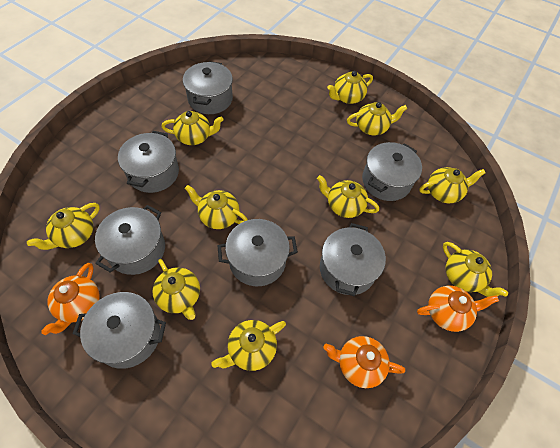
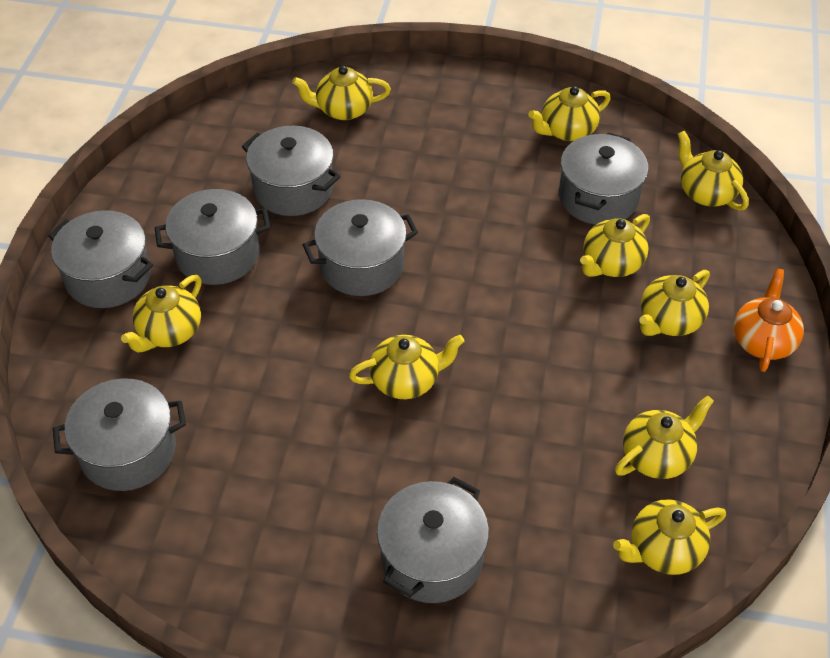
orange teapot: 3 -> 1
yellow teapot: 10 -> 9

